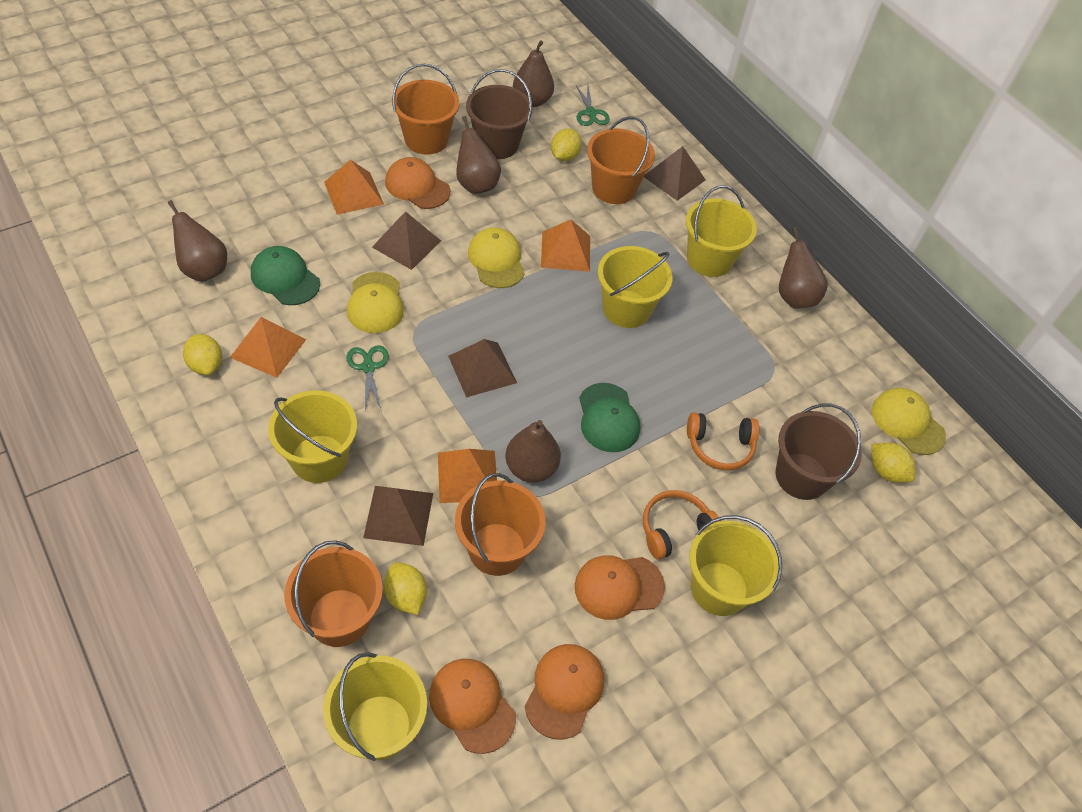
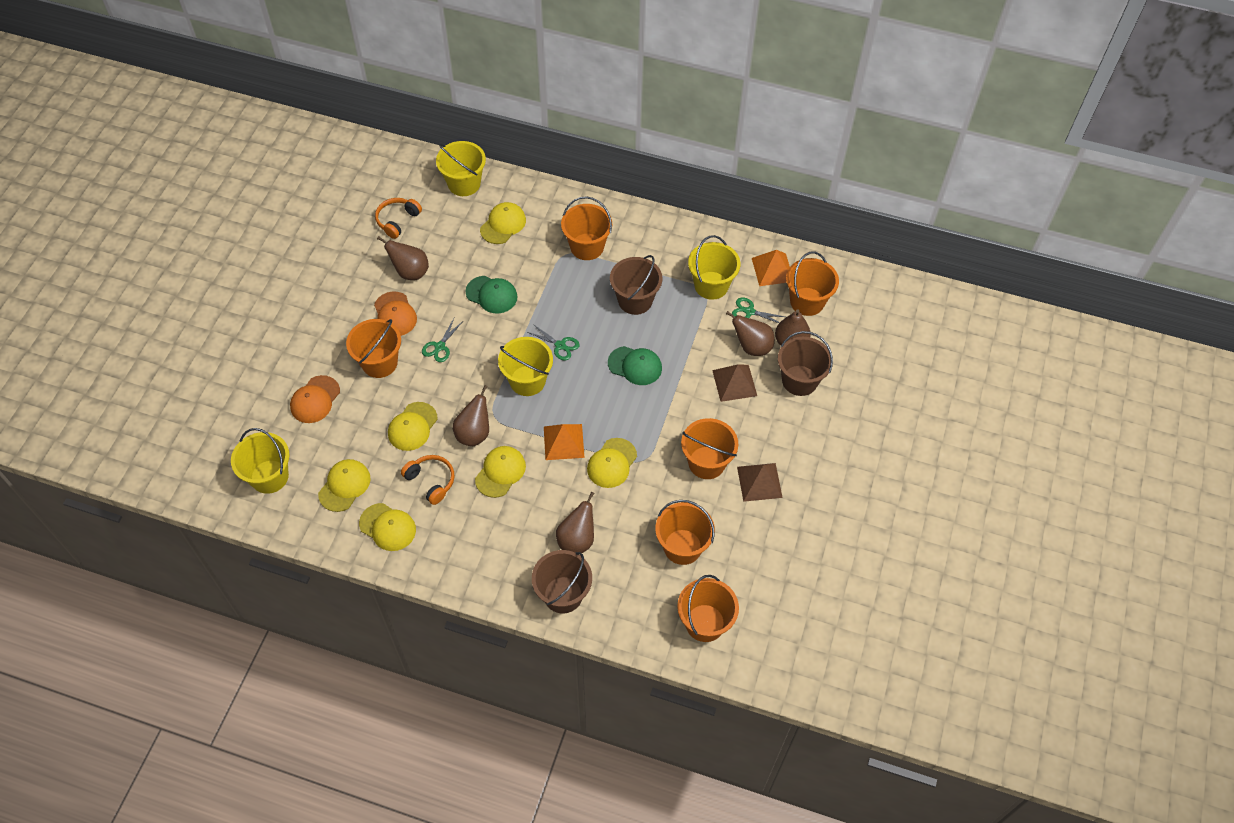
brown bucket: 2 -> 3
brown pyramid: 4 -> 2
green scissors: 2 -> 3
orange bucket: 4 -> 6
orange cap: 4 -> 2
orange pyramid: 4 -> 2
yellow bucket: 5 -> 4
yellow cap: 3 -> 6
yellow lemon: 4 -> 0

